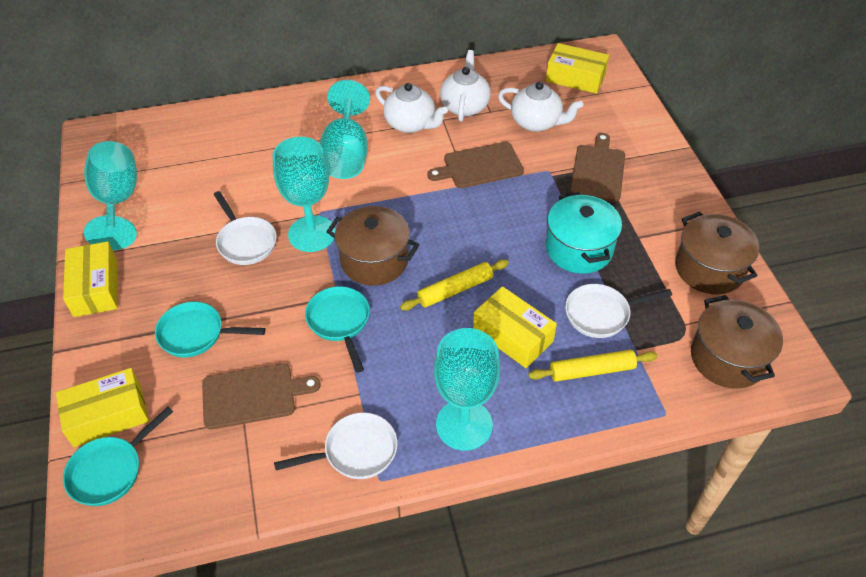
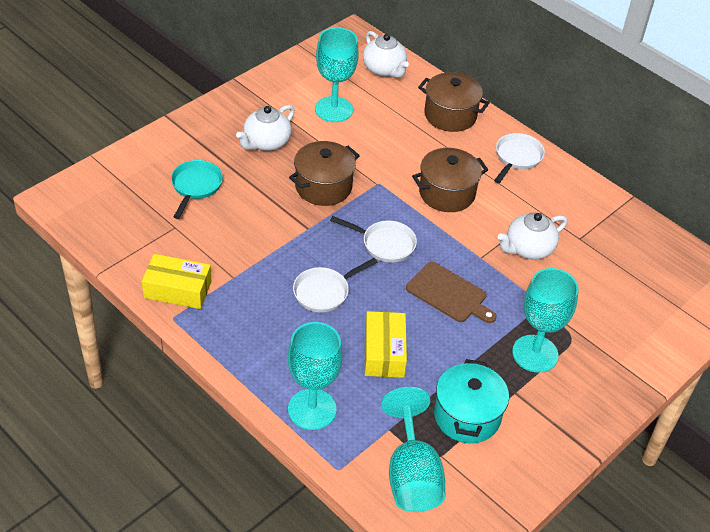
brown cutting board: 3 -> 1
turquoise pan: 3 -> 1
yellow box: 4 -> 2
yellow rolling pin: 2 -> 0

